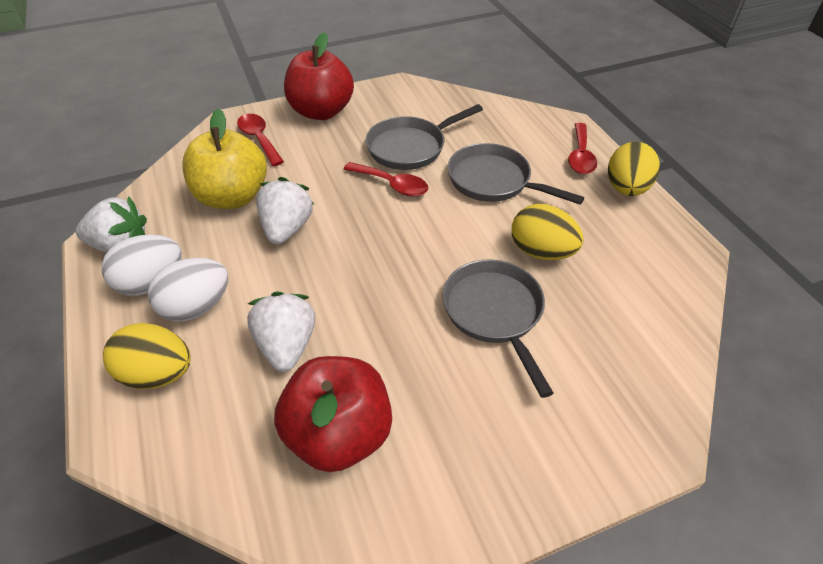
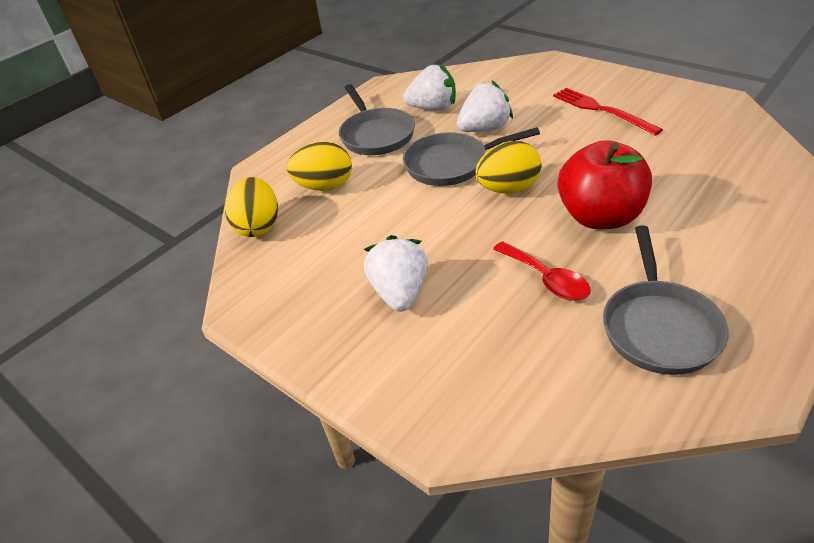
red apple: 2 -> 1
red fork: 0 -> 1
red spoon: 3 -> 1
white egg: 2 -> 0
yellow apple: 1 -> 0

